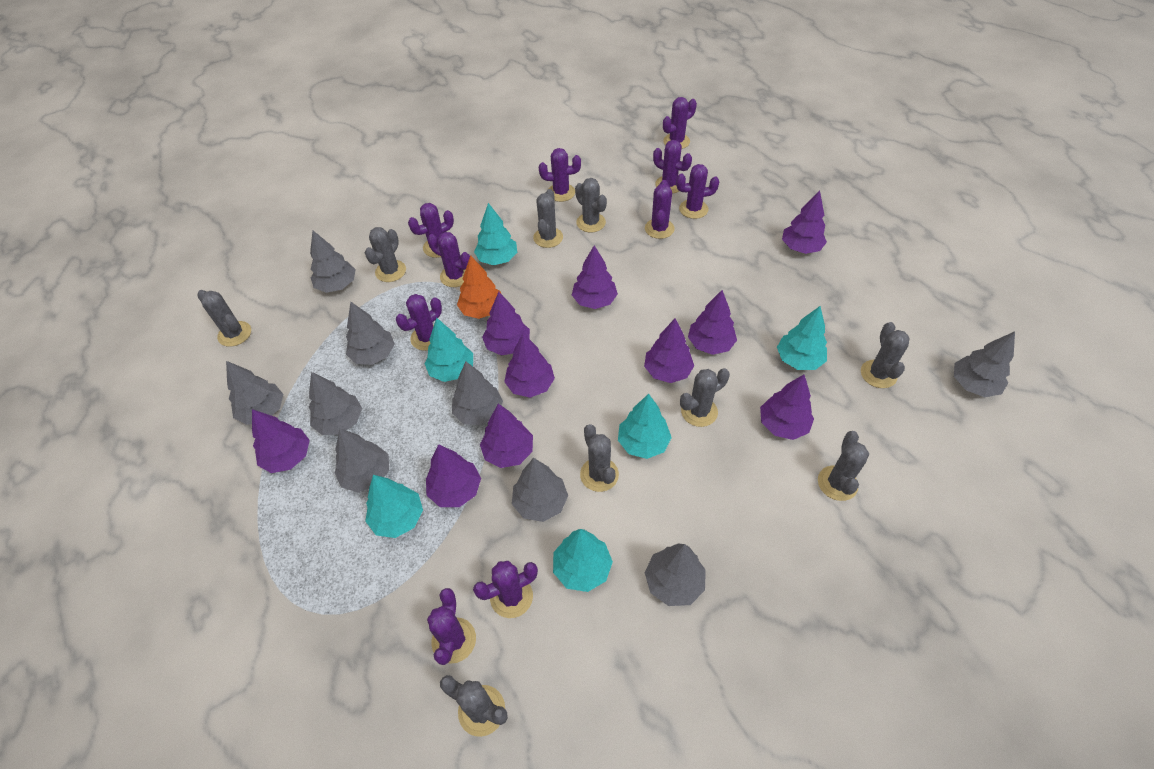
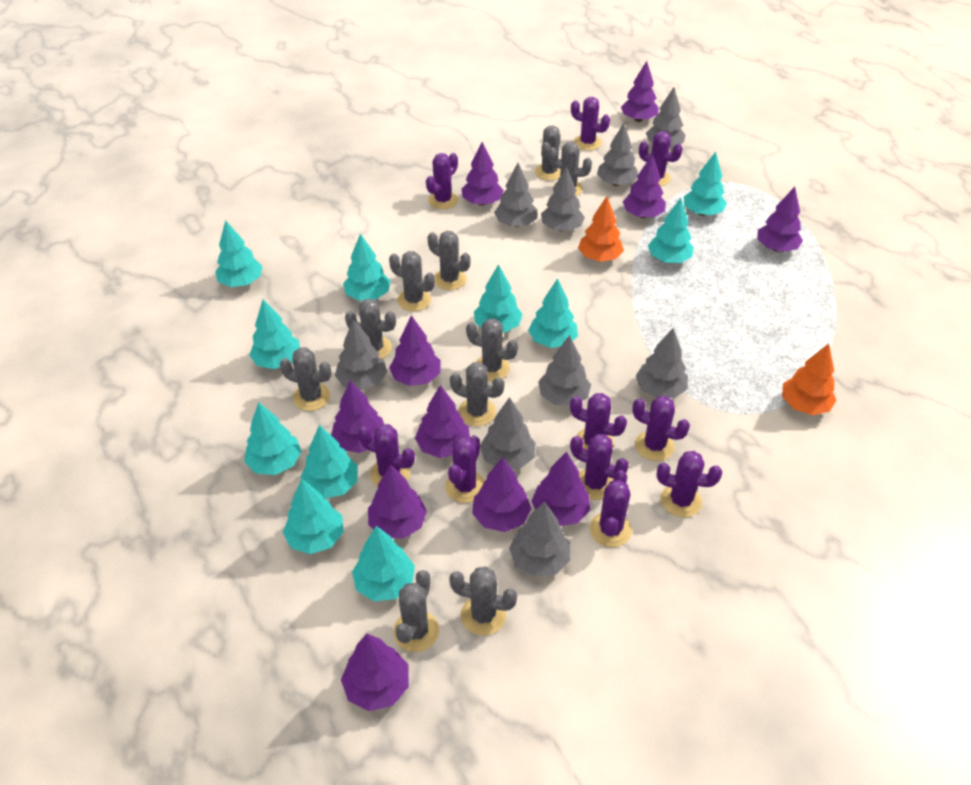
grey cactus: 9 -> 10
orange tree: 1 -> 2
purple tree: 10 -> 11
turquoise tree: 6 -> 11

